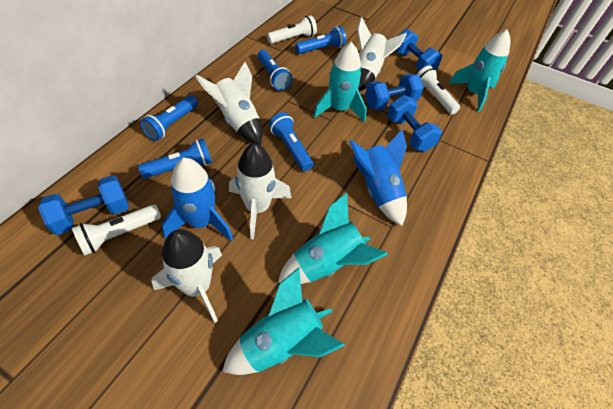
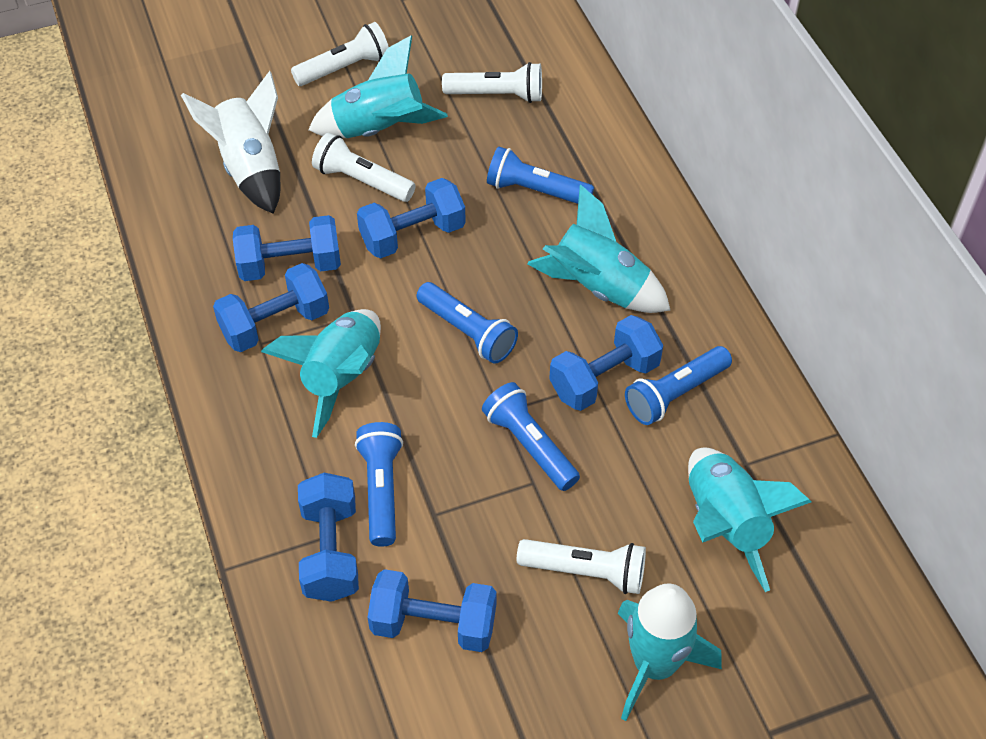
blue dumbbell: 4 -> 6
blue rocket: 2 -> 0
turquoise rocket: 4 -> 5
white flashlight: 3 -> 4
white rocket: 4 -> 1

